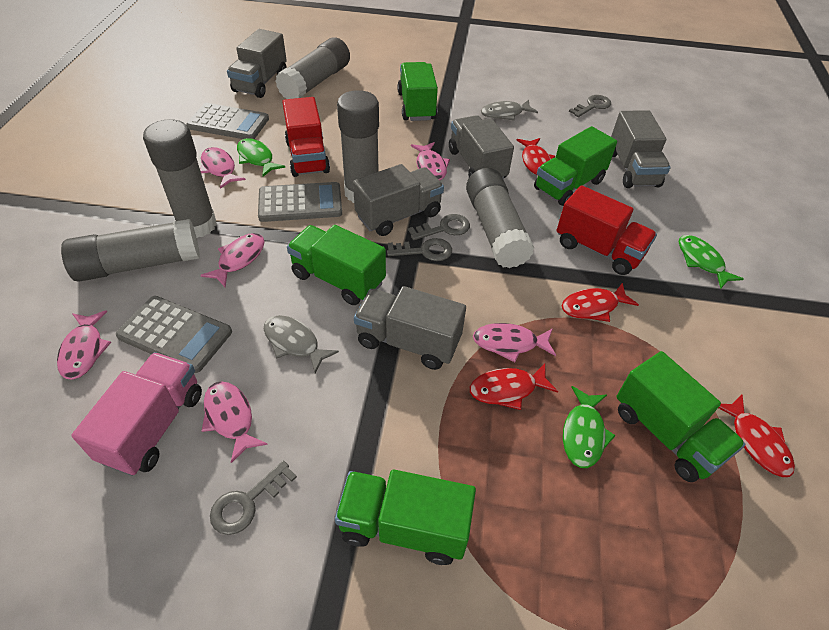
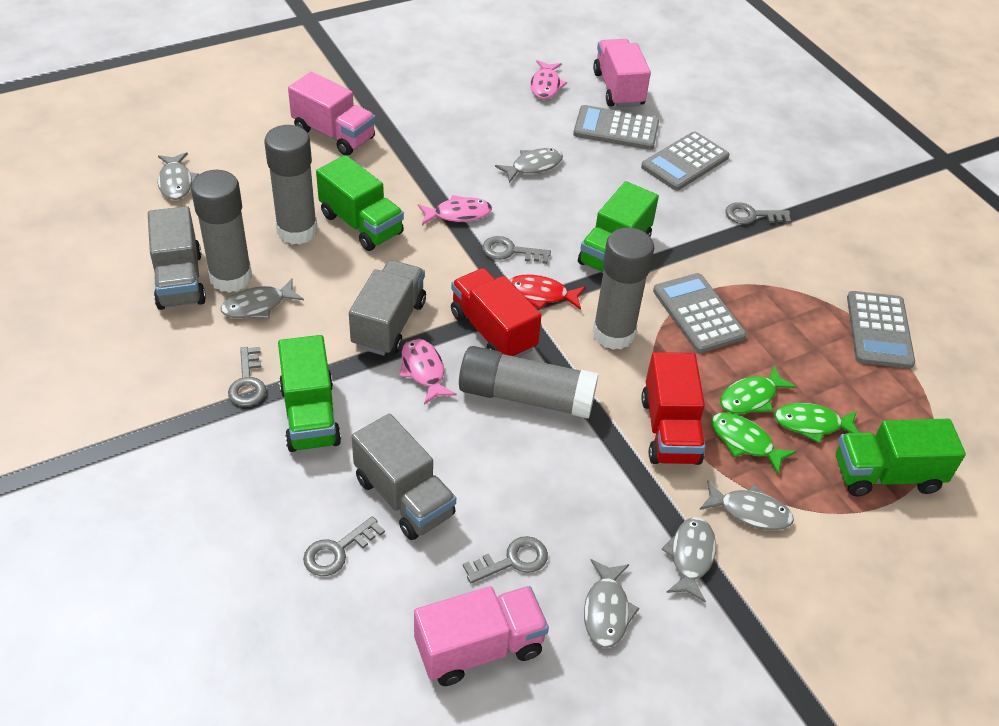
green truck: 5 -> 4
grey calculator: 3 -> 4
grey fish: 2 -> 6
grey glue stick: 5 -> 4
grey key: 4 -> 5
grey truck: 5 -> 3
pink fish: 6 -> 3
pink truck: 1 -> 3
red fish: 4 -> 1

